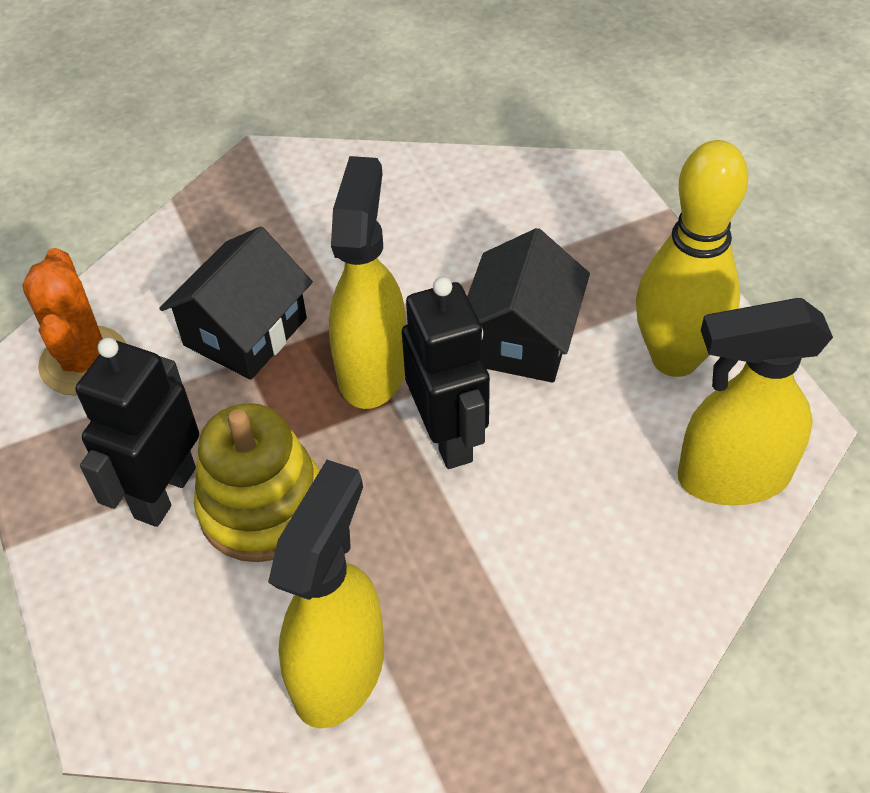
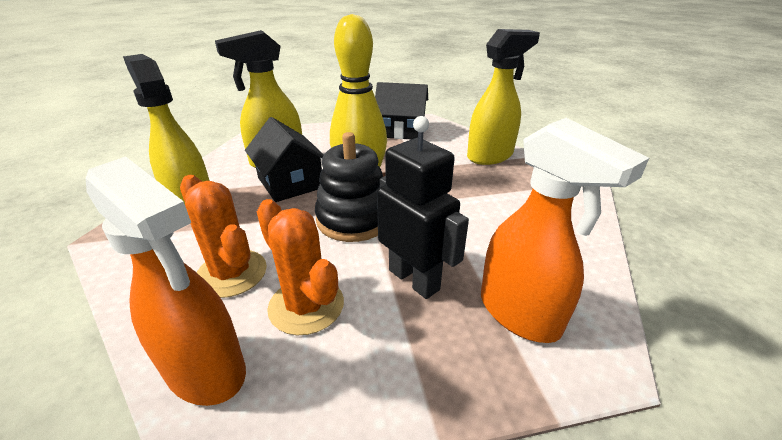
black robot: 2 -> 1
black stacking toy: 0 -> 1
orange cactus: 1 -> 2
orange spray bottle: 0 -> 2
yellow stacking toy: 1 -> 0

